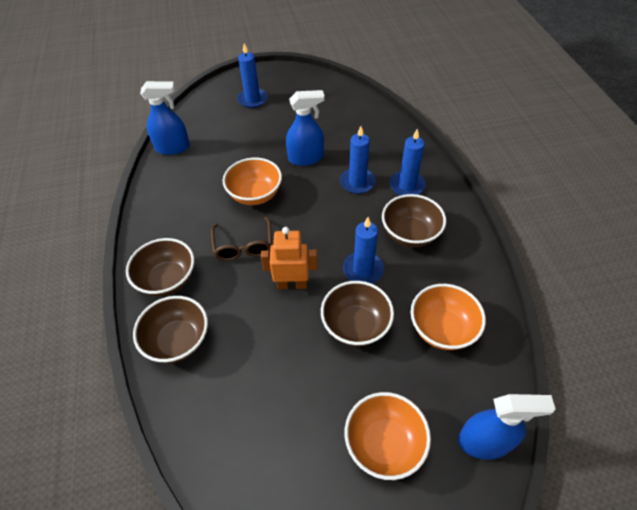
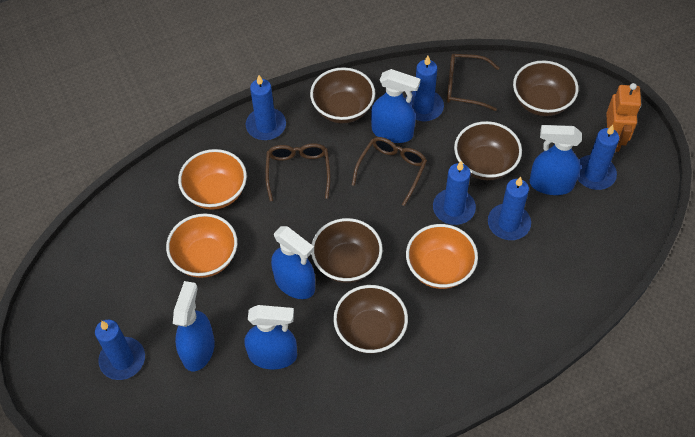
blue candle: 4 -> 6
blue spray bottle: 3 -> 5
brown bowl: 4 -> 5
brown glasses: 1 -> 3

